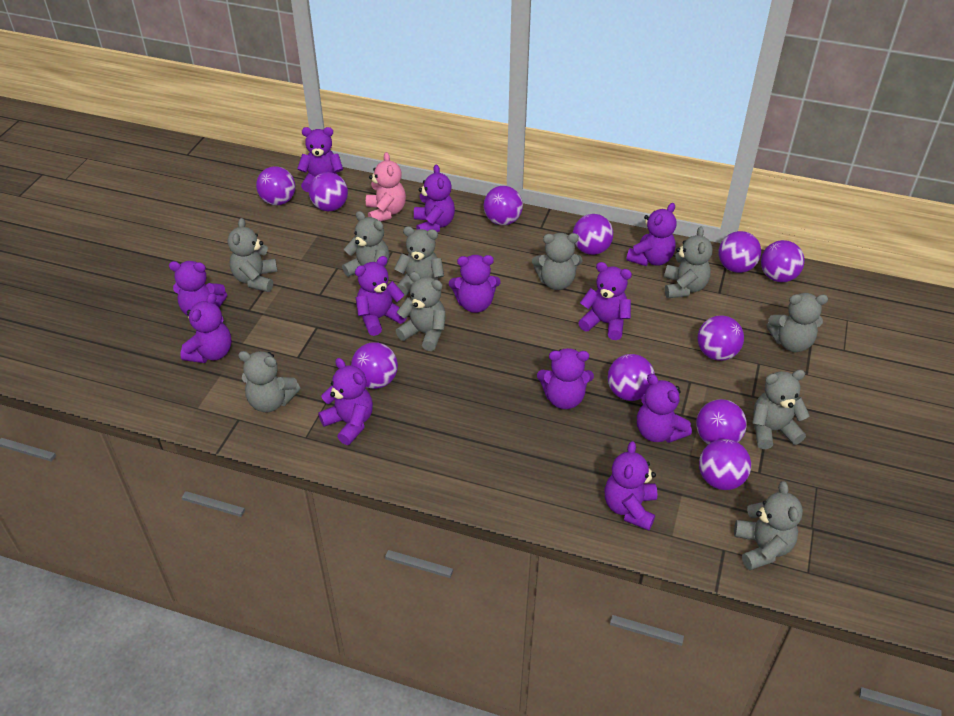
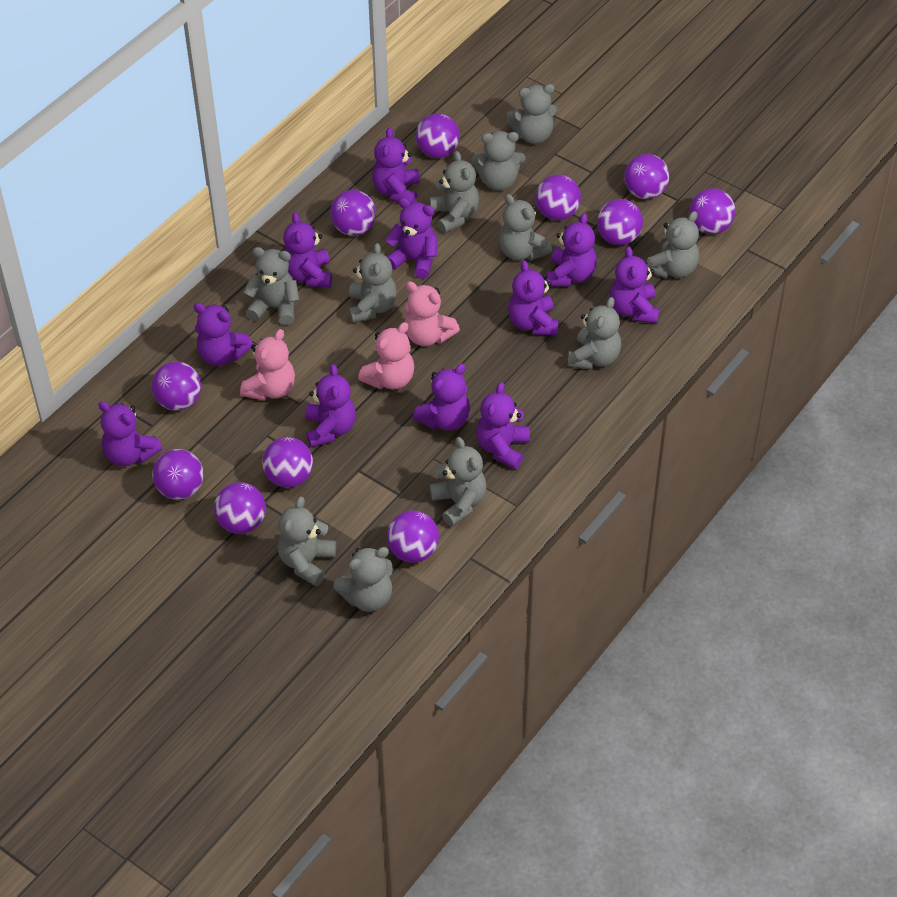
grey teddy bear: 10 -> 11
pink teddy bear: 1 -> 3
purple teddy bear: 12 -> 11

